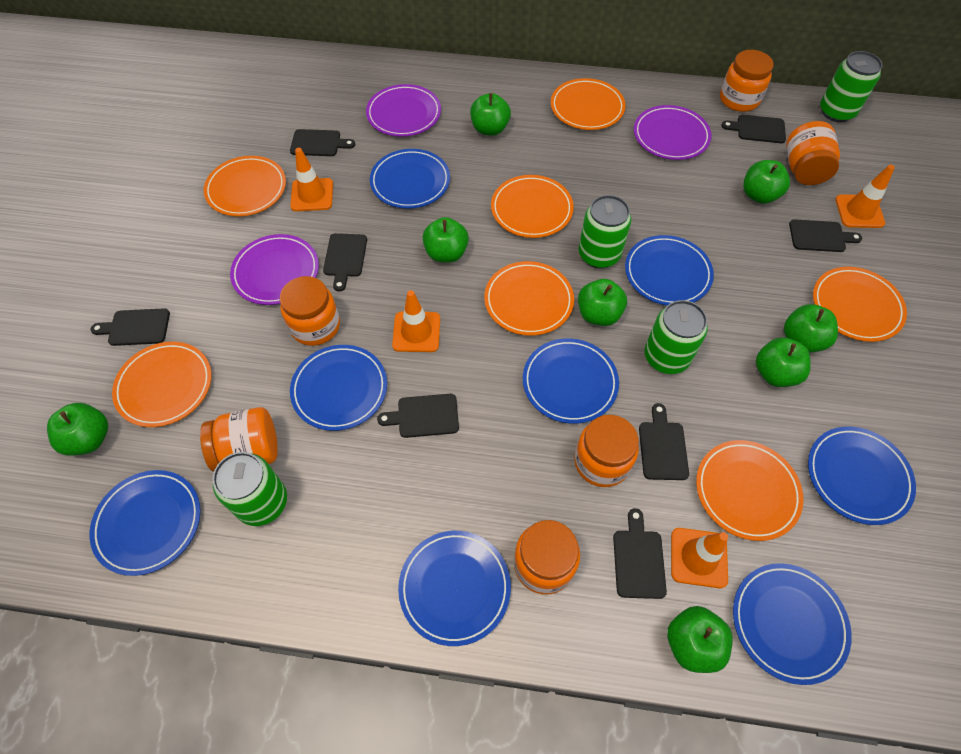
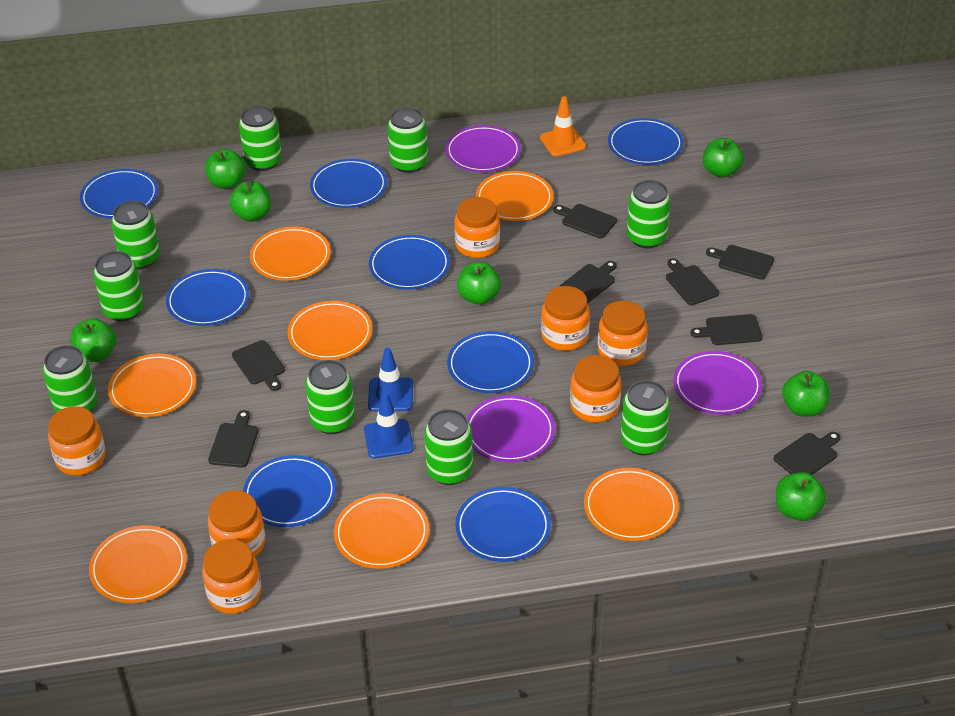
blue traffic cone: 0 -> 2
green apple: 8 -> 7
green can: 4 -> 9
orange jar: 6 -> 7
orange traffic cone: 4 -> 1

